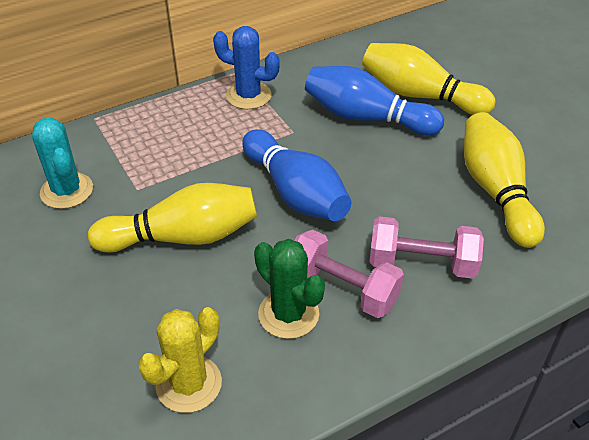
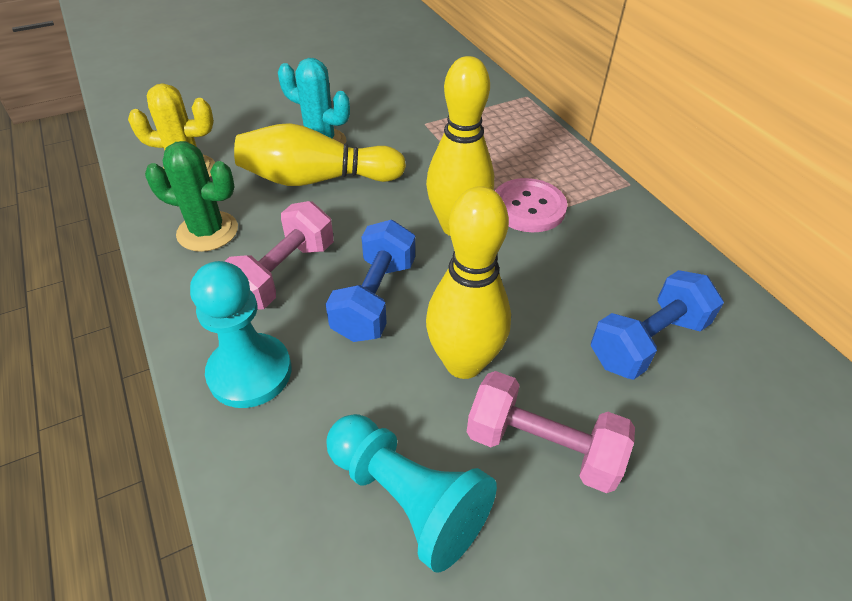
blue bowling pin: 2 -> 0
blue cactus: 1 -> 0
blue dumbbell: 0 -> 2
pink button: 0 -> 1
turquoise pawn: 0 -> 2

